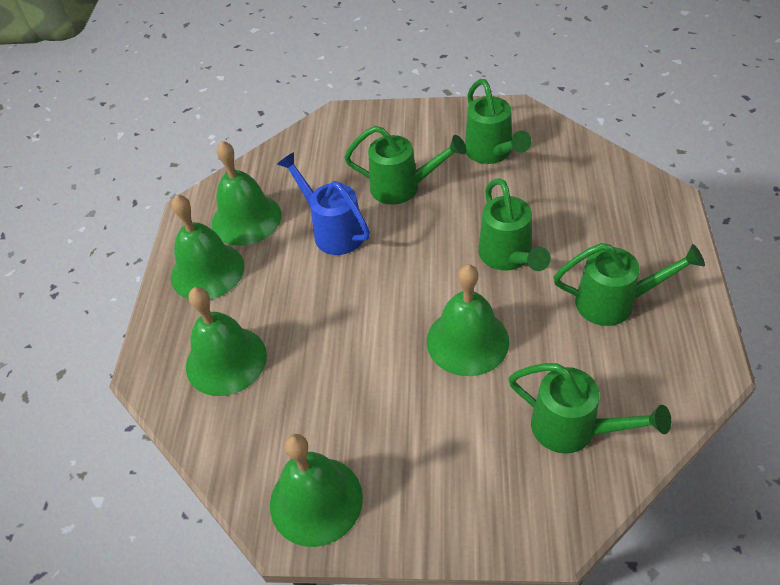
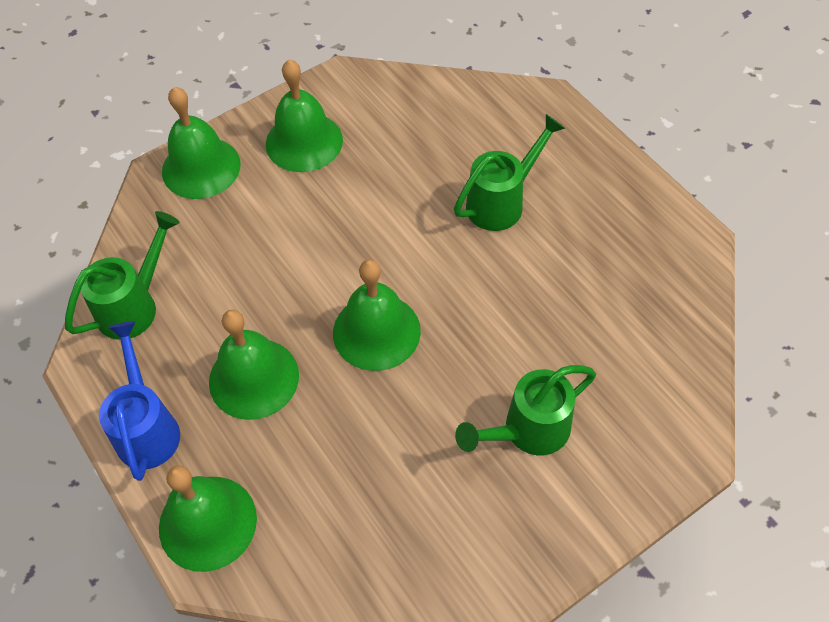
green watering can: 5 -> 3

